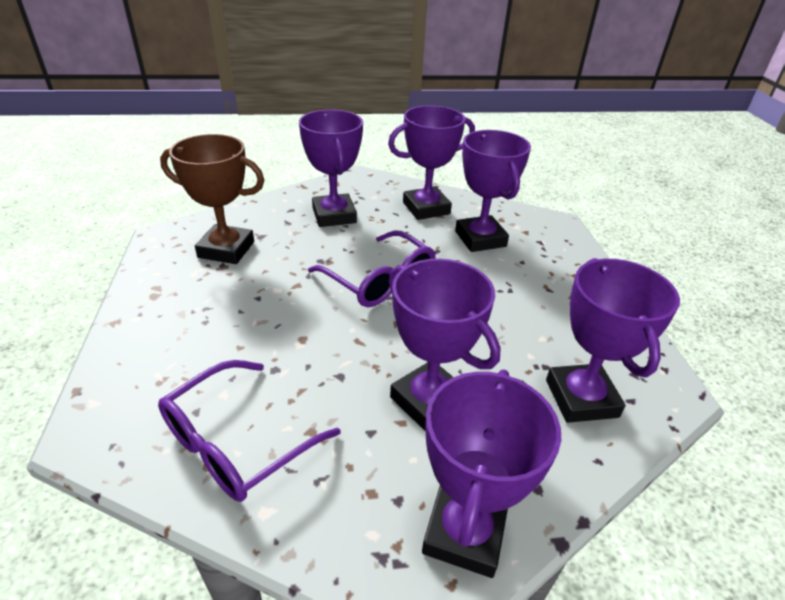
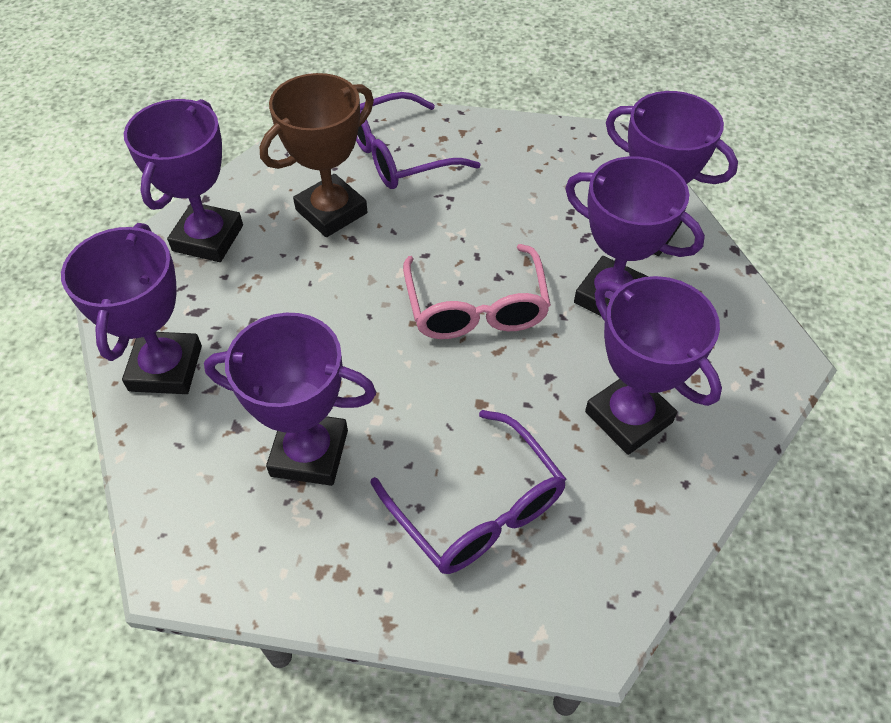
pink glasses: 0 -> 1

